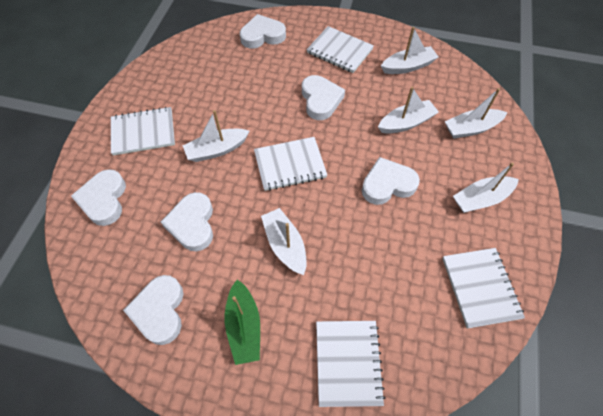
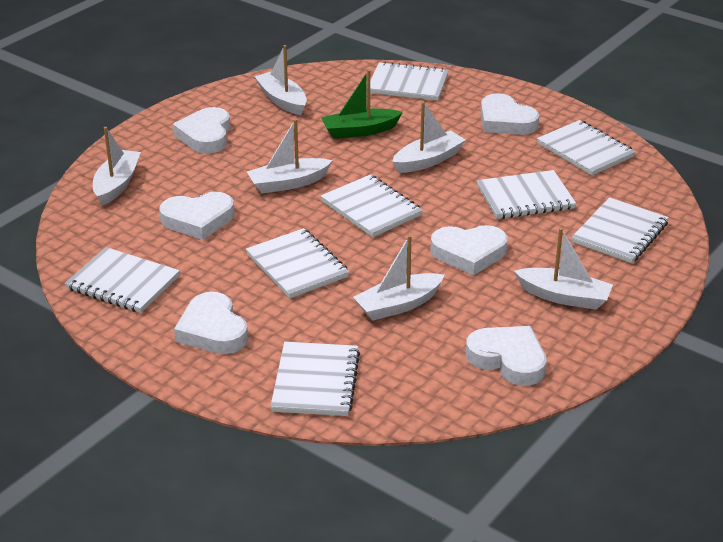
white notebook: 5 -> 8

